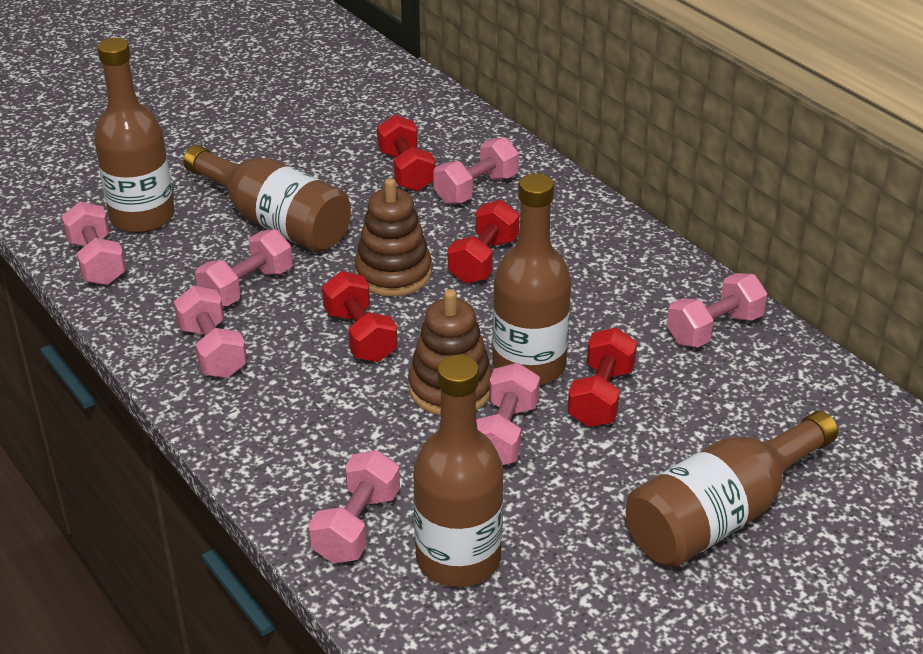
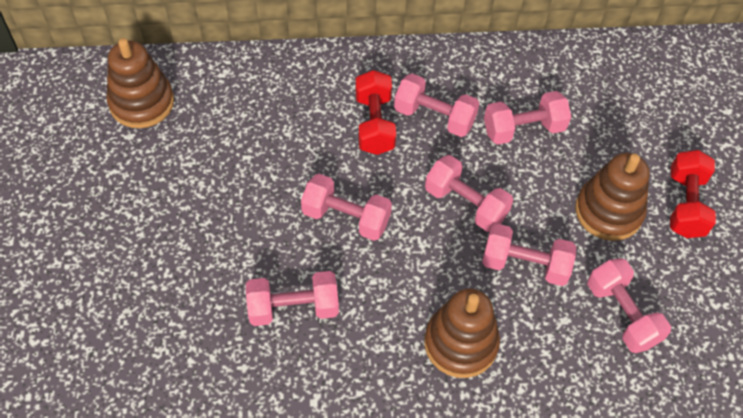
brown bottle: 5 -> 0
brown stacking toy: 2 -> 3
red dumbbell: 4 -> 2

